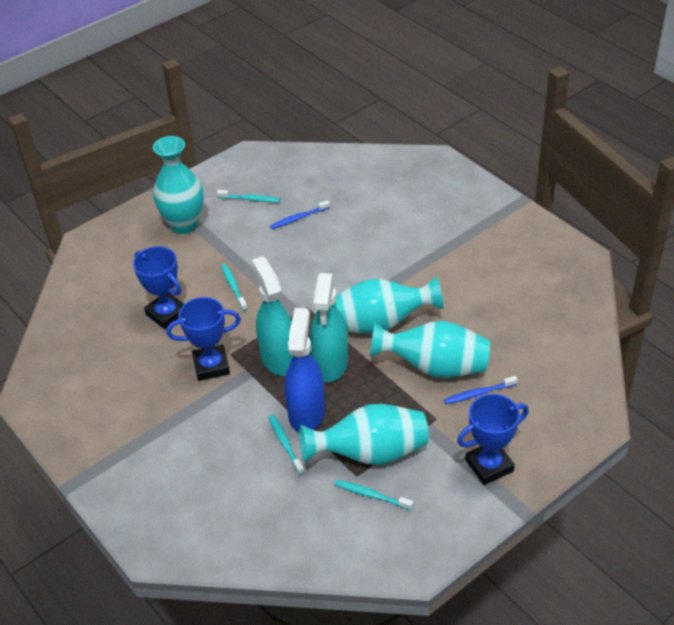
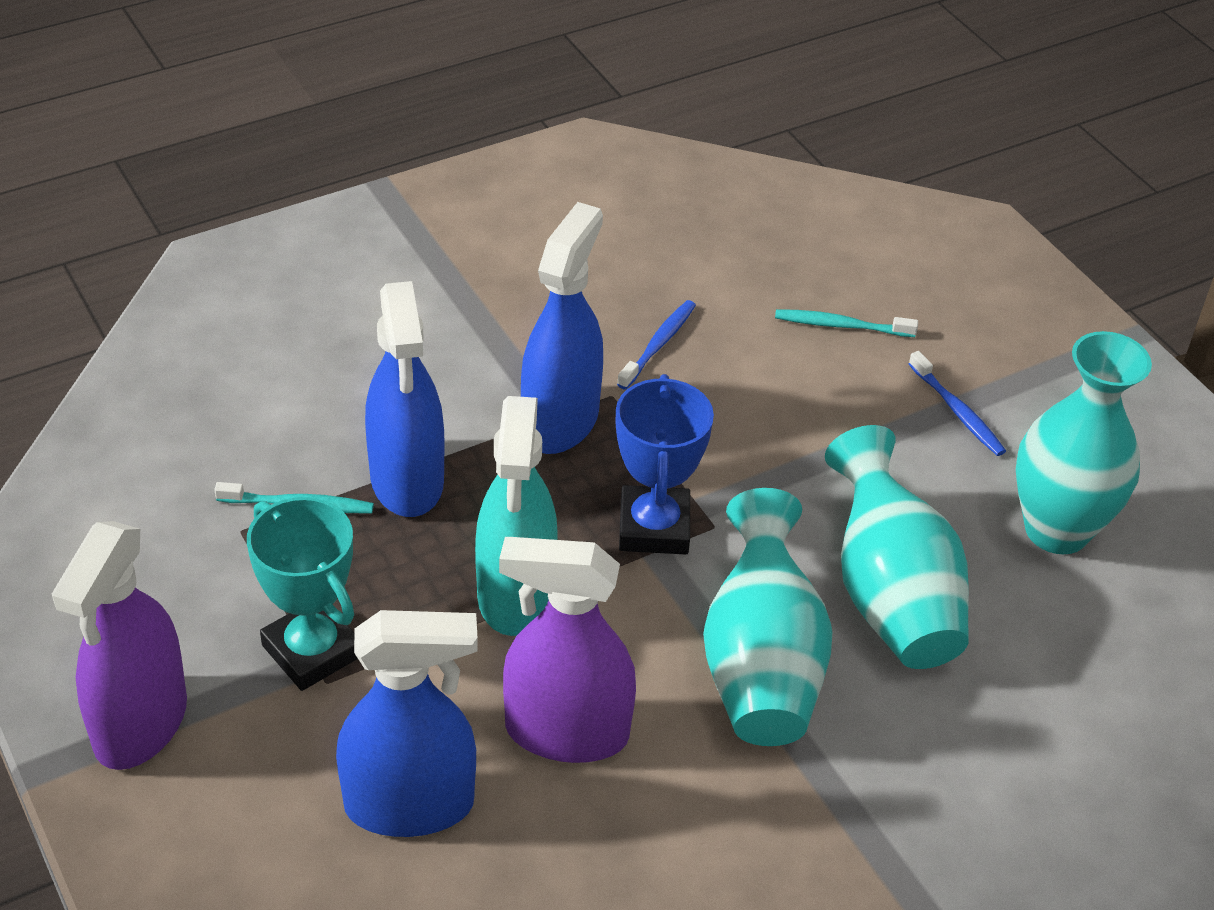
blue spray bottle: 1 -> 3
blue trophy: 3 -> 1
purple spray bottle: 0 -> 2
turquoise spray bottle: 2 -> 1
turquoise toothbrush: 4 -> 2
turquoise trophy: 0 -> 1
turquoise vase: 4 -> 3

